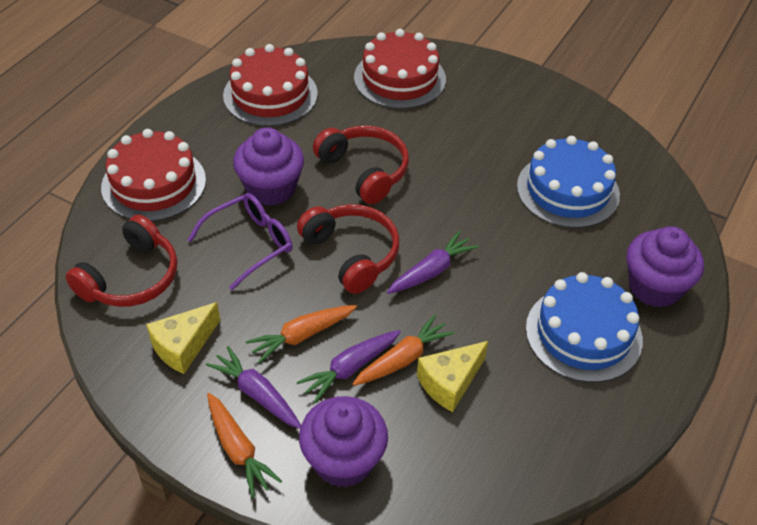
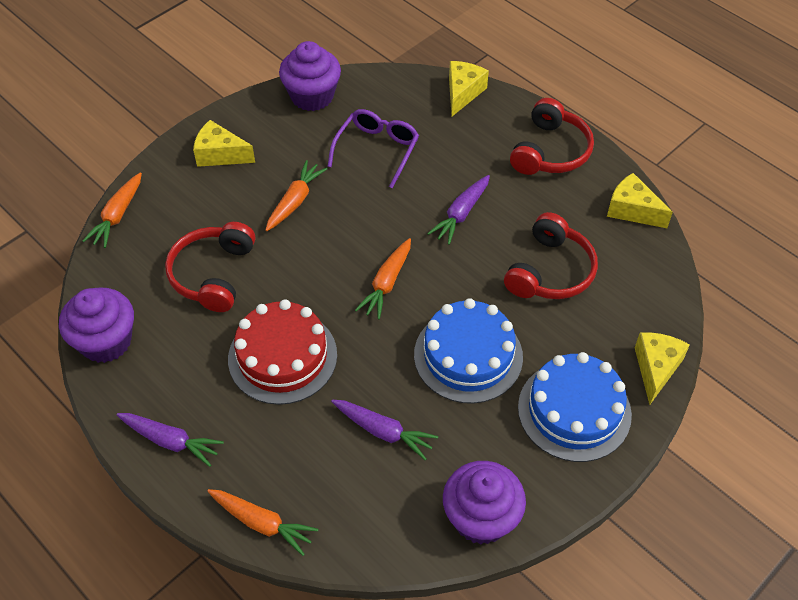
orange carrot: 3 -> 4
red cake: 3 -> 1
yellow cheese: 2 -> 4

